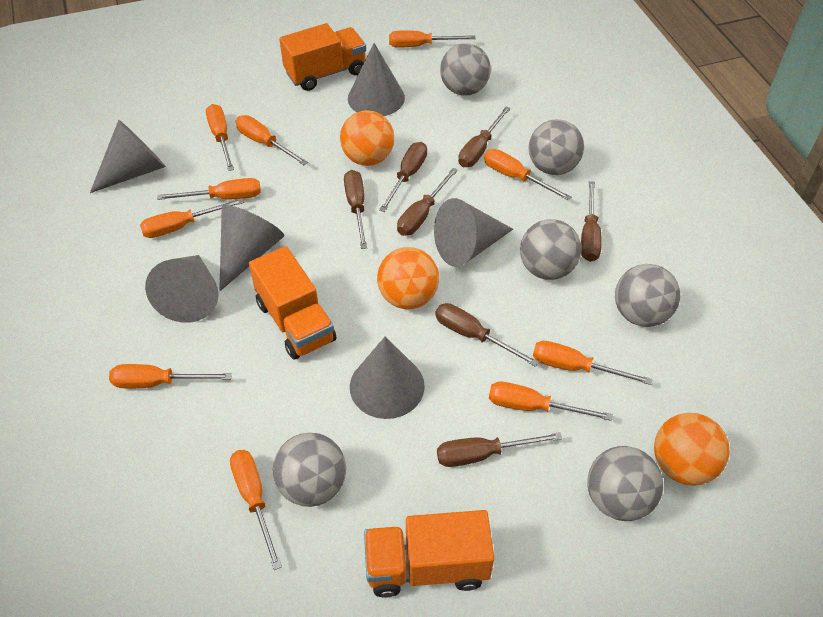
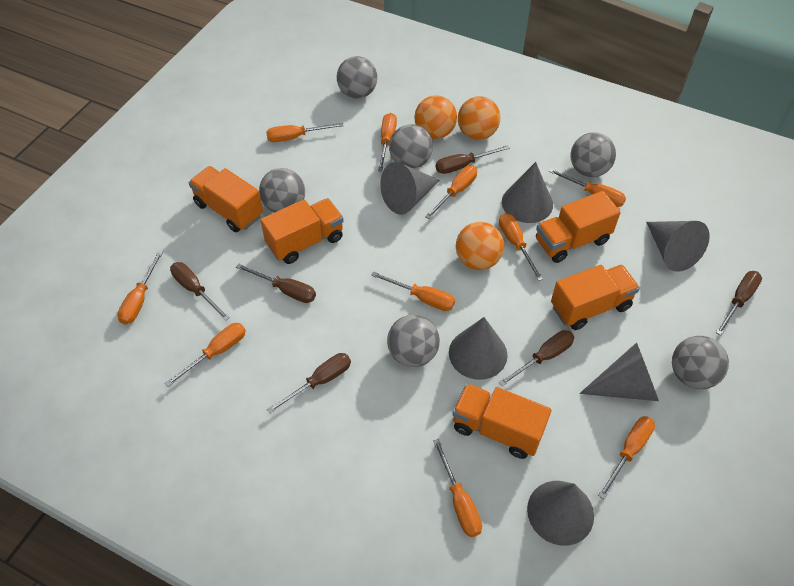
brown screwdriver: 7 -> 6
orange truck: 3 -> 5

